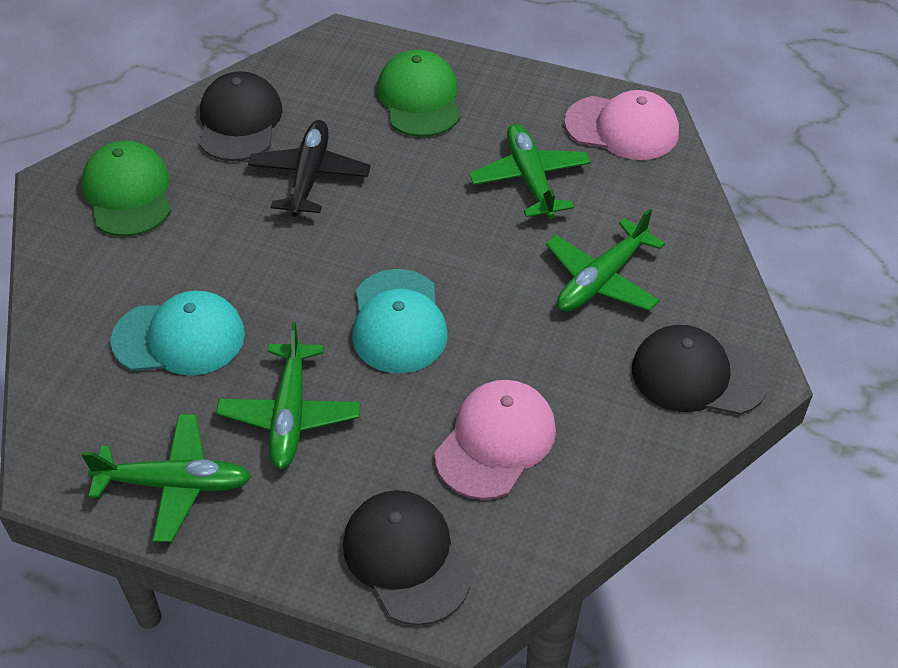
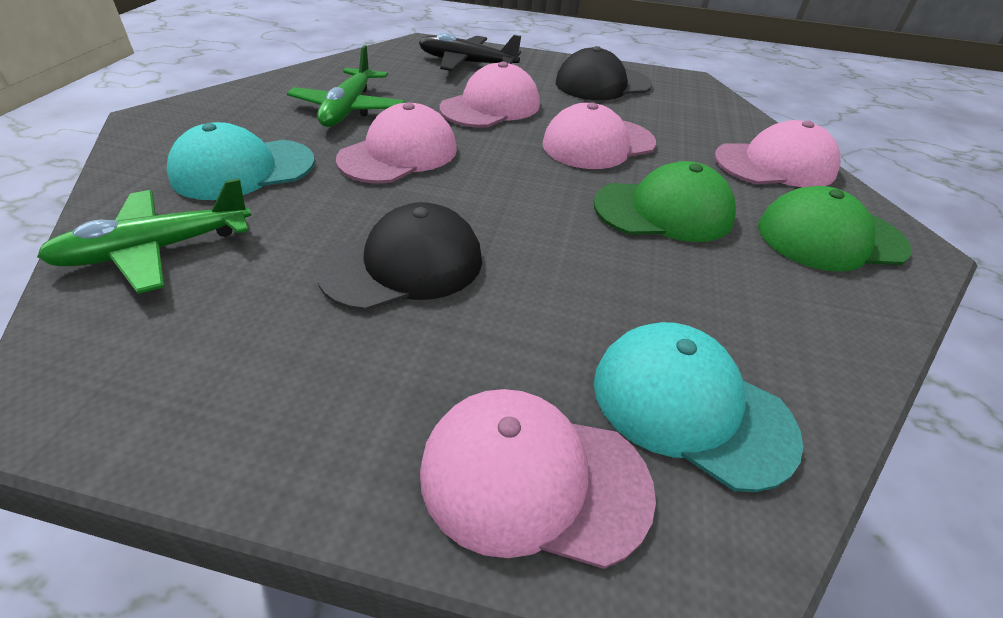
black cap: 3 -> 2
green plane: 4 -> 2
pink cap: 2 -> 5

